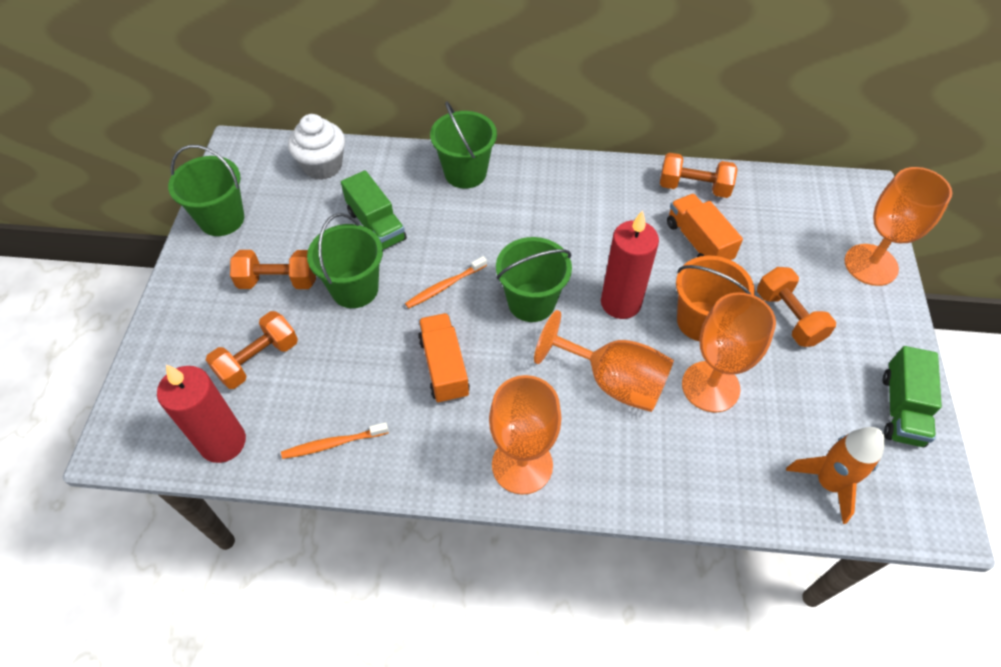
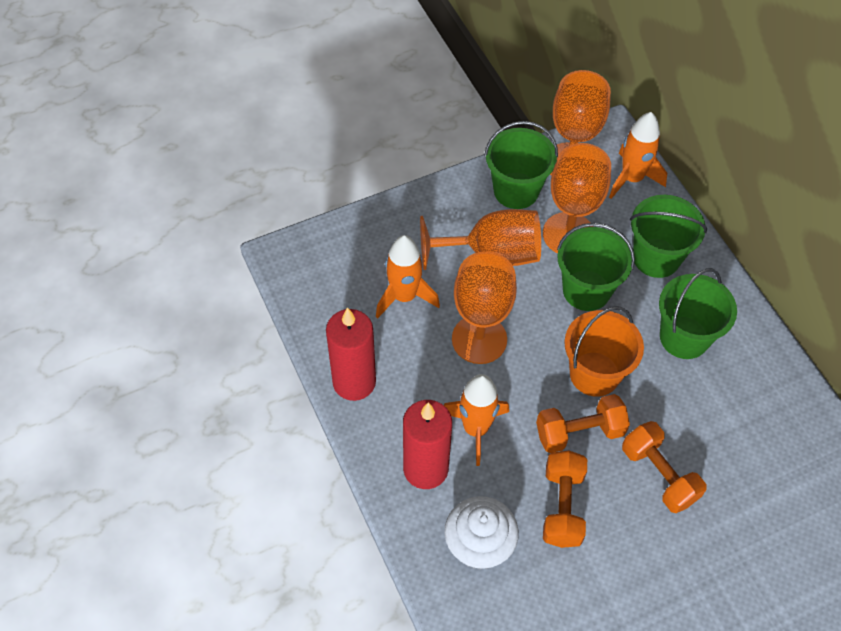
green truck: 2 -> 0
orange dumbbell: 4 -> 3
orange rocket: 1 -> 3
orange toothbrush: 2 -> 0
orange truck: 2 -> 0

